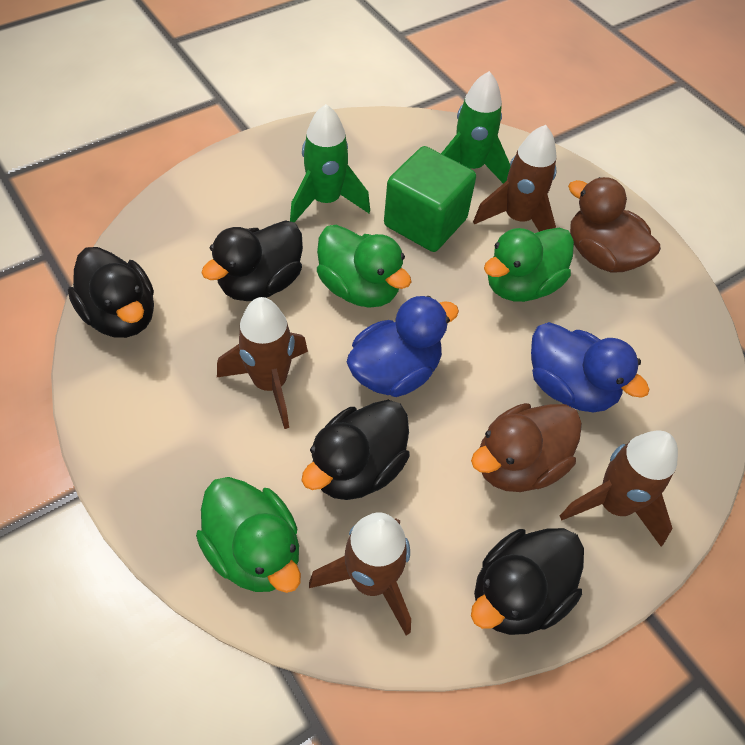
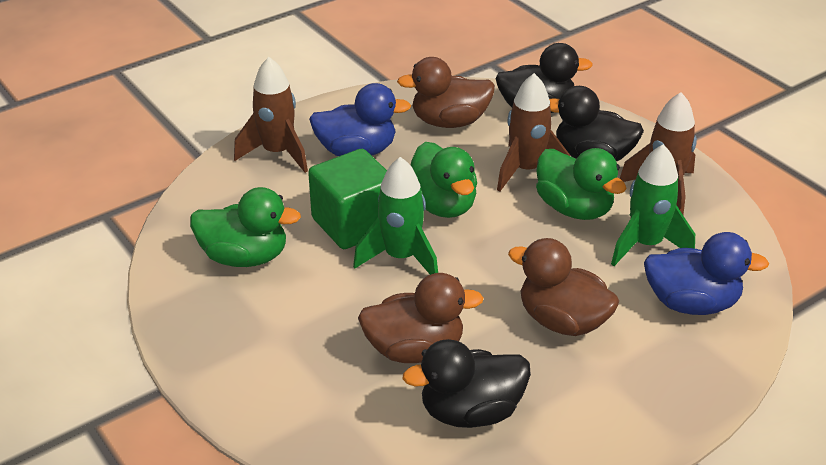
black duck: 4 -> 3
brown duck: 2 -> 3
brown rocket: 4 -> 3

